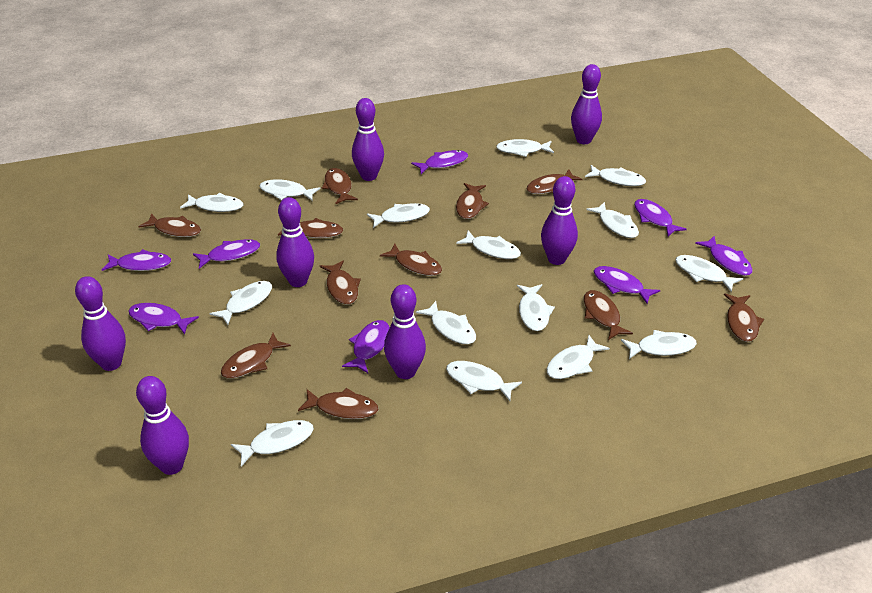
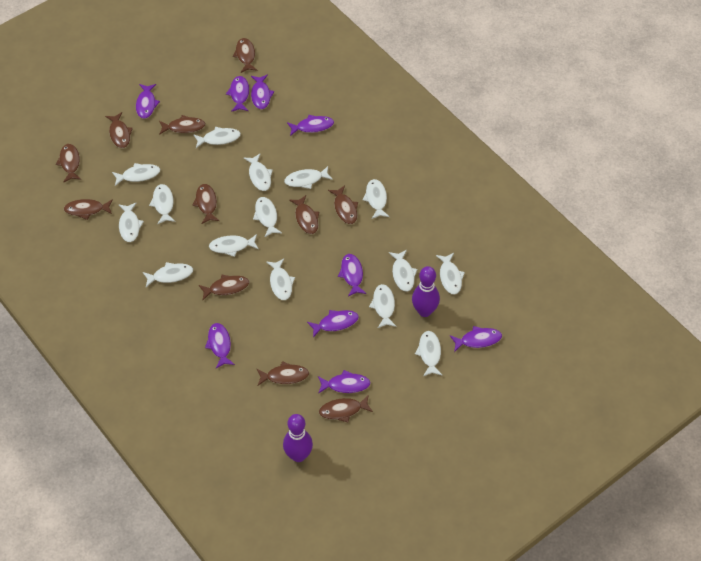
purple bowling pin: 7 -> 2
purple fish: 8 -> 9

